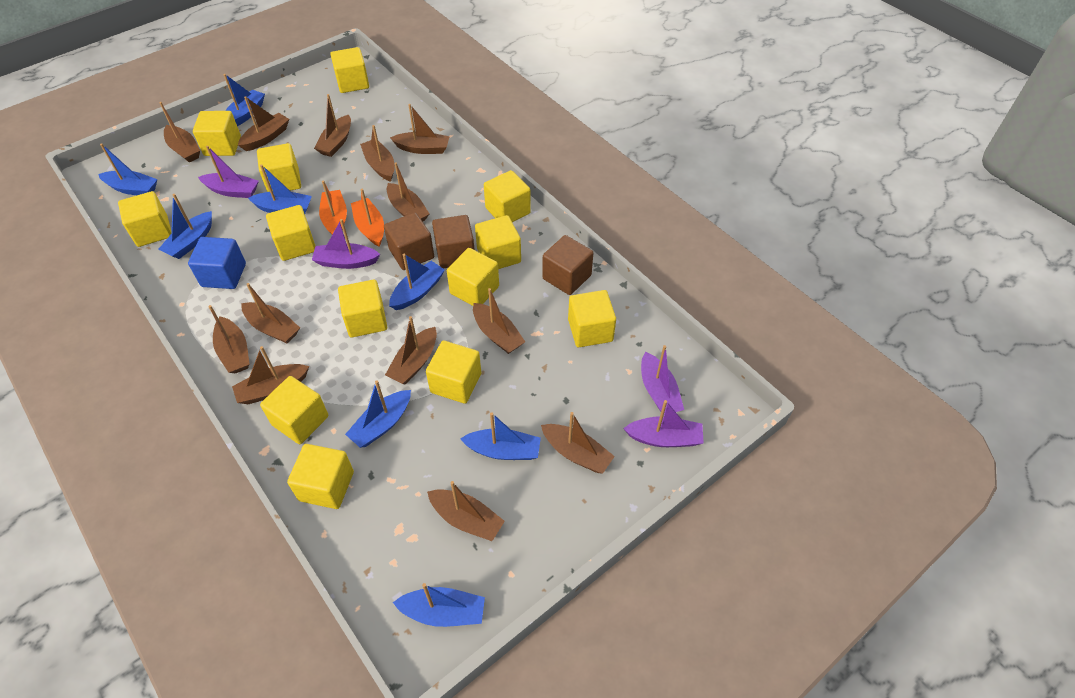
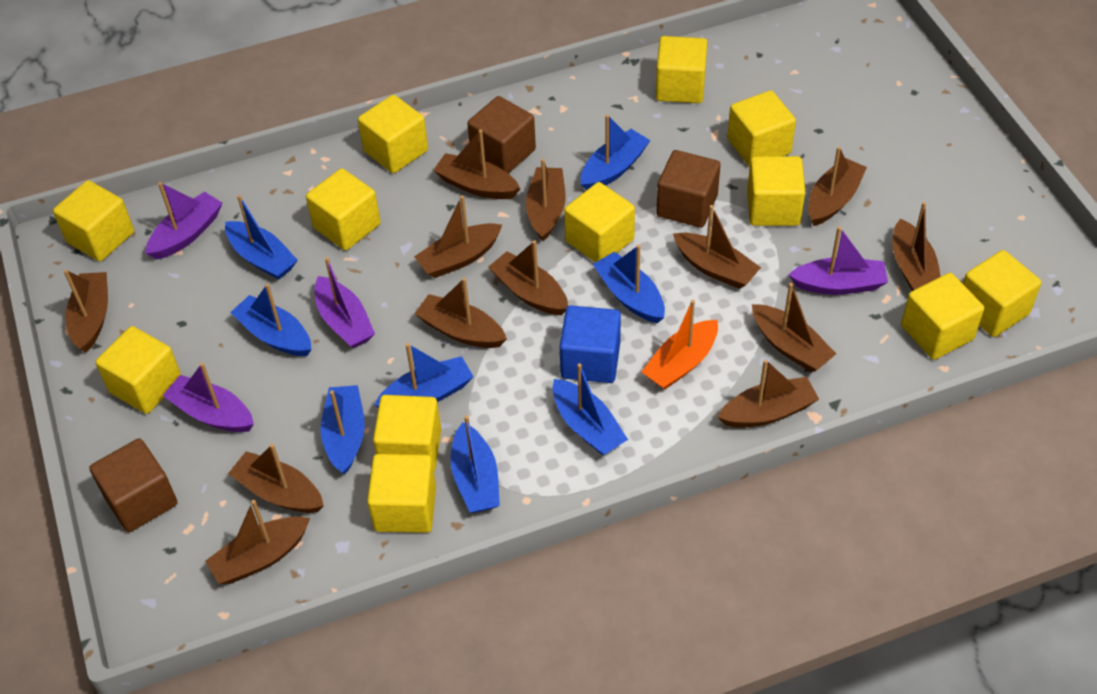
orange boat: 2 -> 1
yellow cube: 13 -> 12

